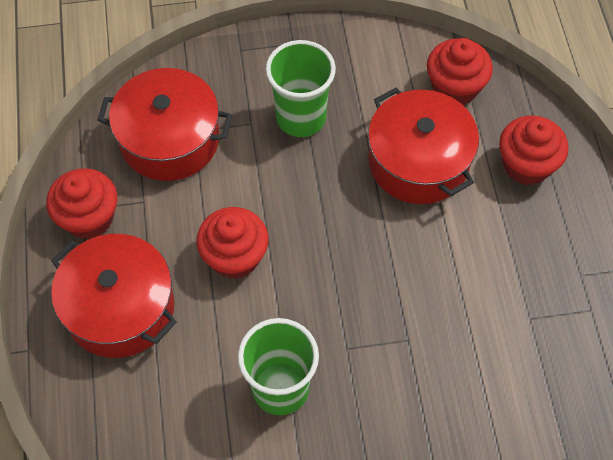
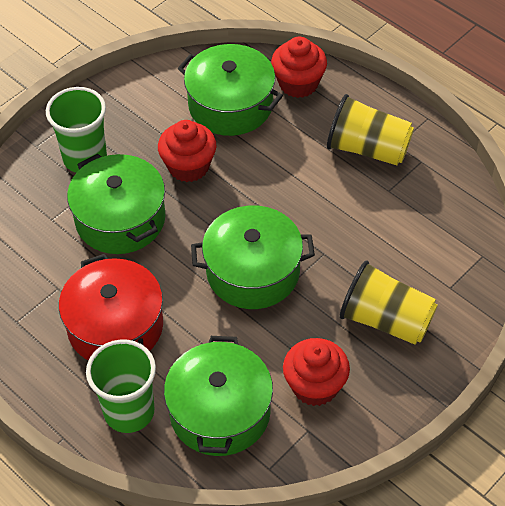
green pot: 0 -> 4
red cupcake: 4 -> 3
red pot: 3 -> 1
yellow cup: 0 -> 2

